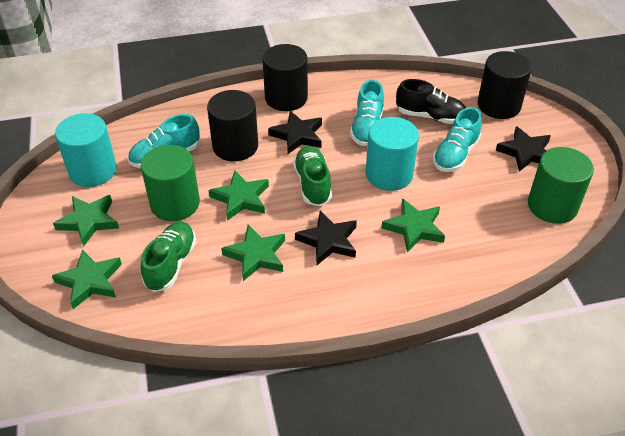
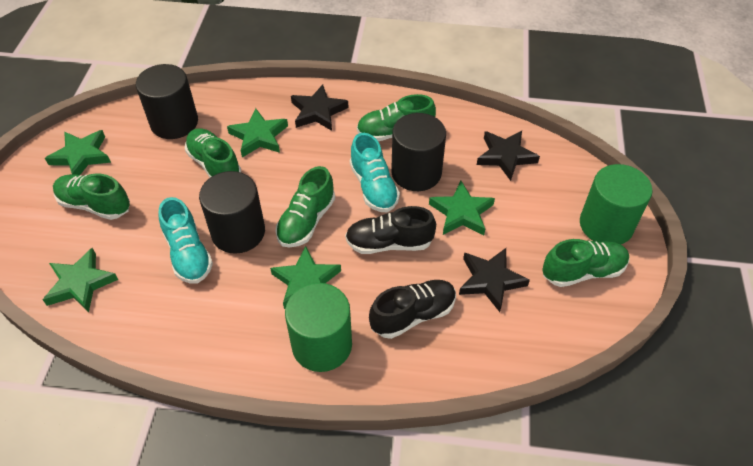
black shoe: 1 -> 2
green shoe: 2 -> 5
turquoise cylinder: 2 -> 0
turquoise shoe: 3 -> 2

